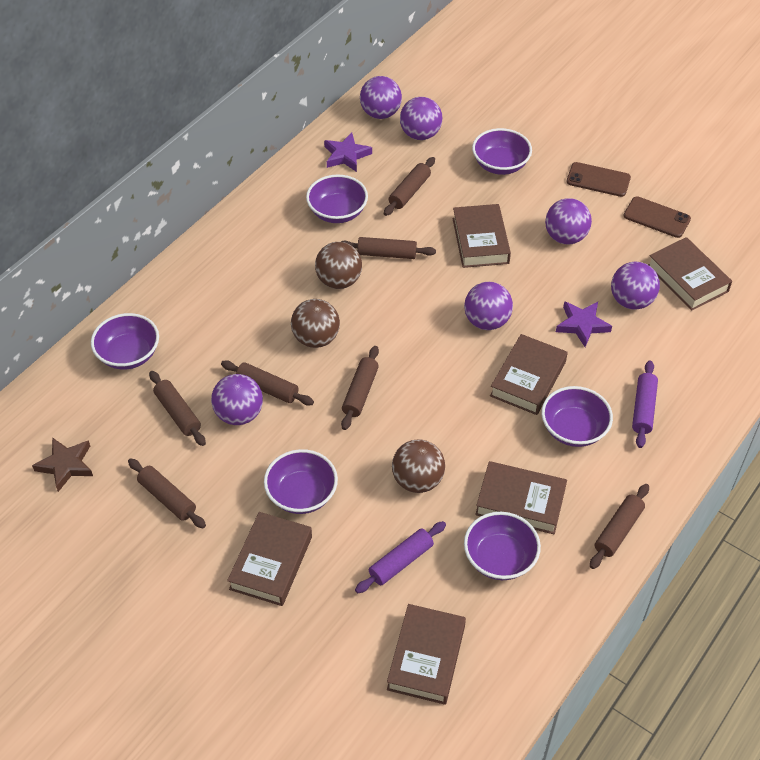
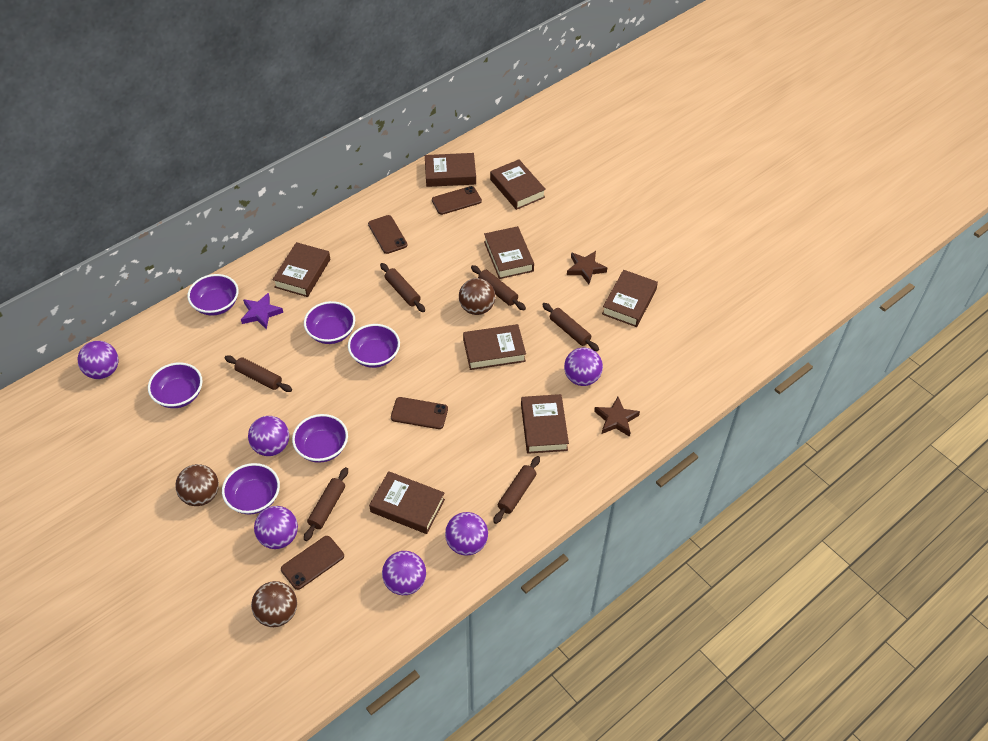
brown book: 6 -> 8
brown phone: 2 -> 4
brown rolling pin: 7 -> 6
brown star: 1 -> 2
purple rolling pin: 2 -> 0
purple star: 2 -> 1

